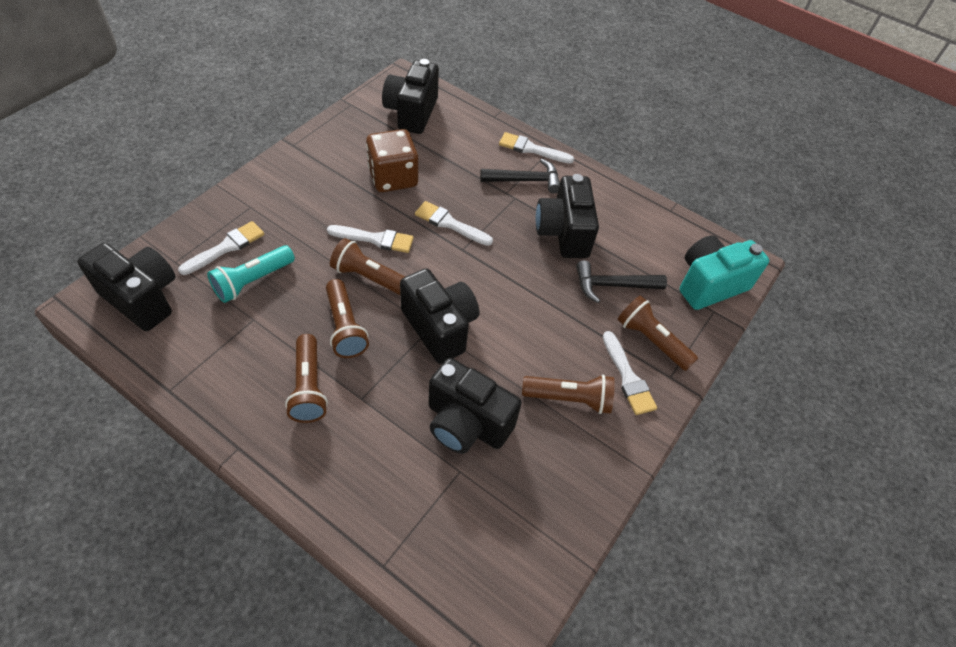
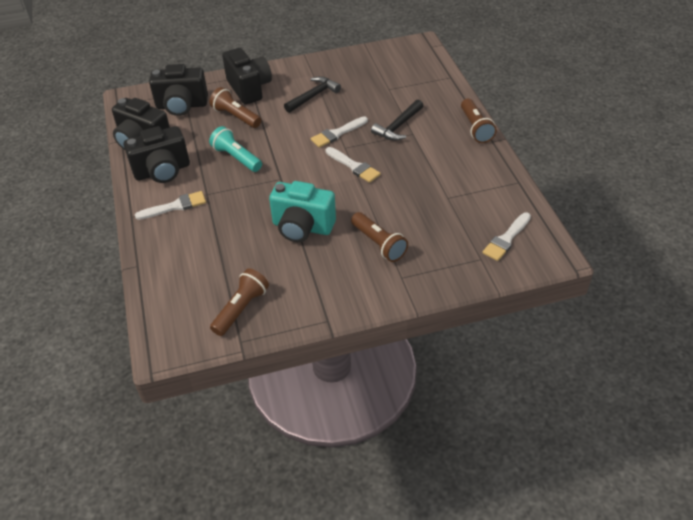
black camera: 5 -> 4
brown dice: 1 -> 0
brown flashlight: 5 -> 4
white brush: 5 -> 4

